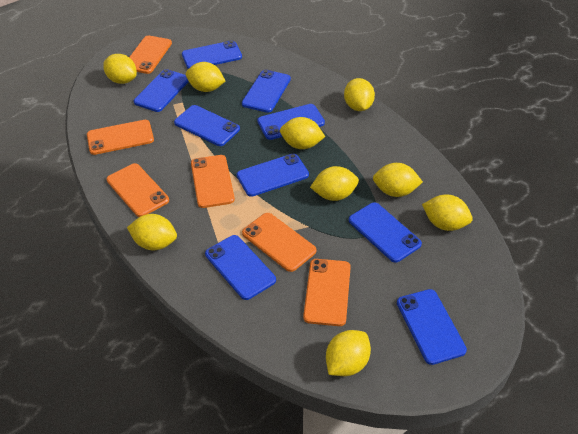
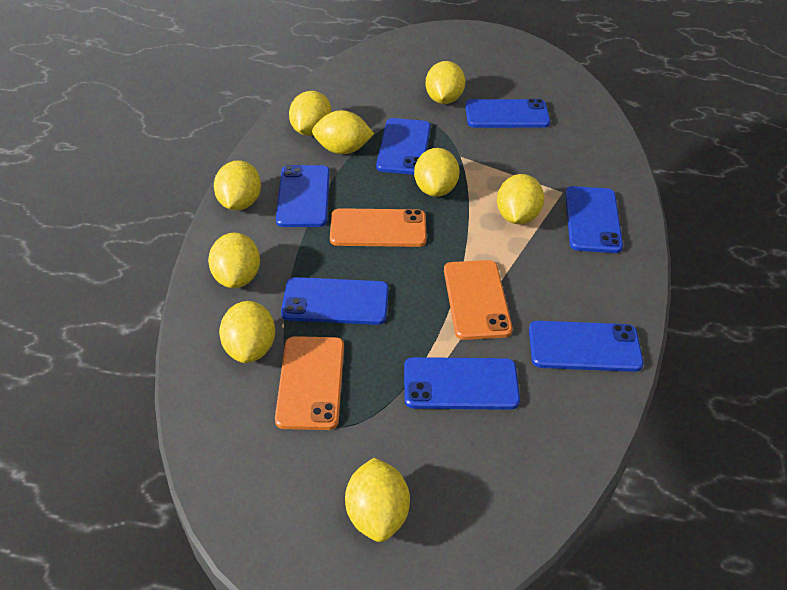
blue phone: 9 -> 7
orange phone: 6 -> 3

